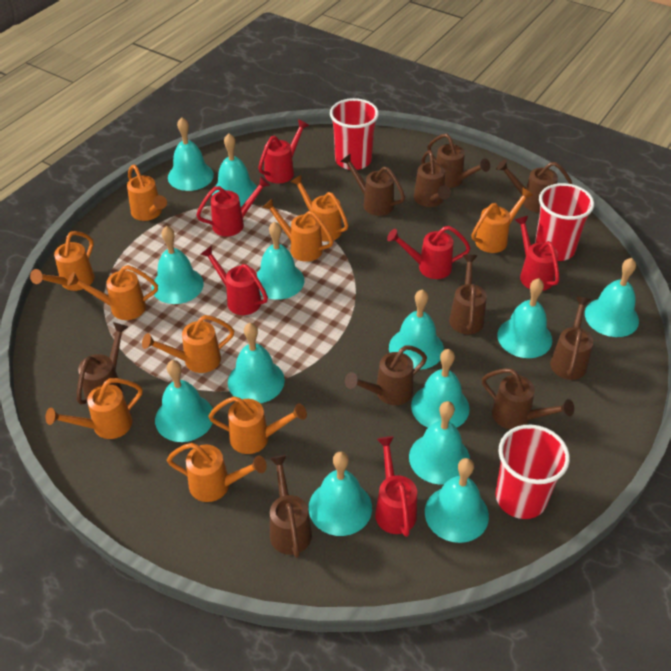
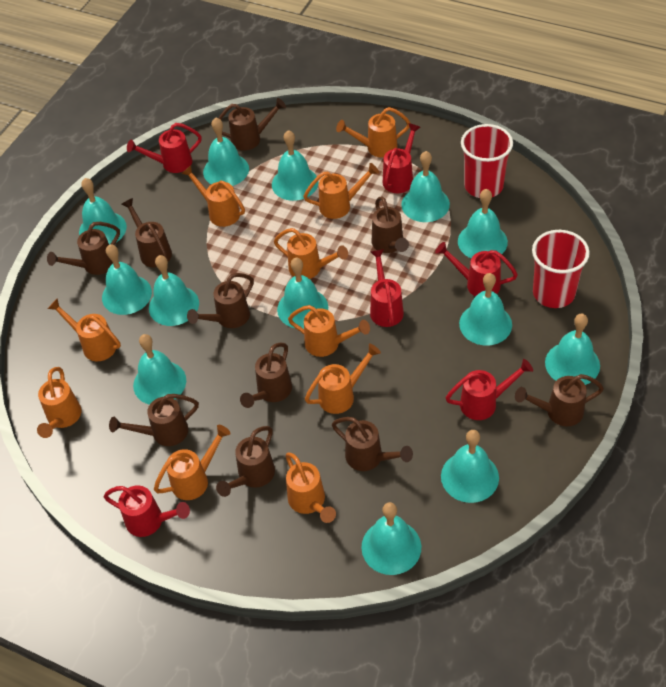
red cup: 3 -> 2

